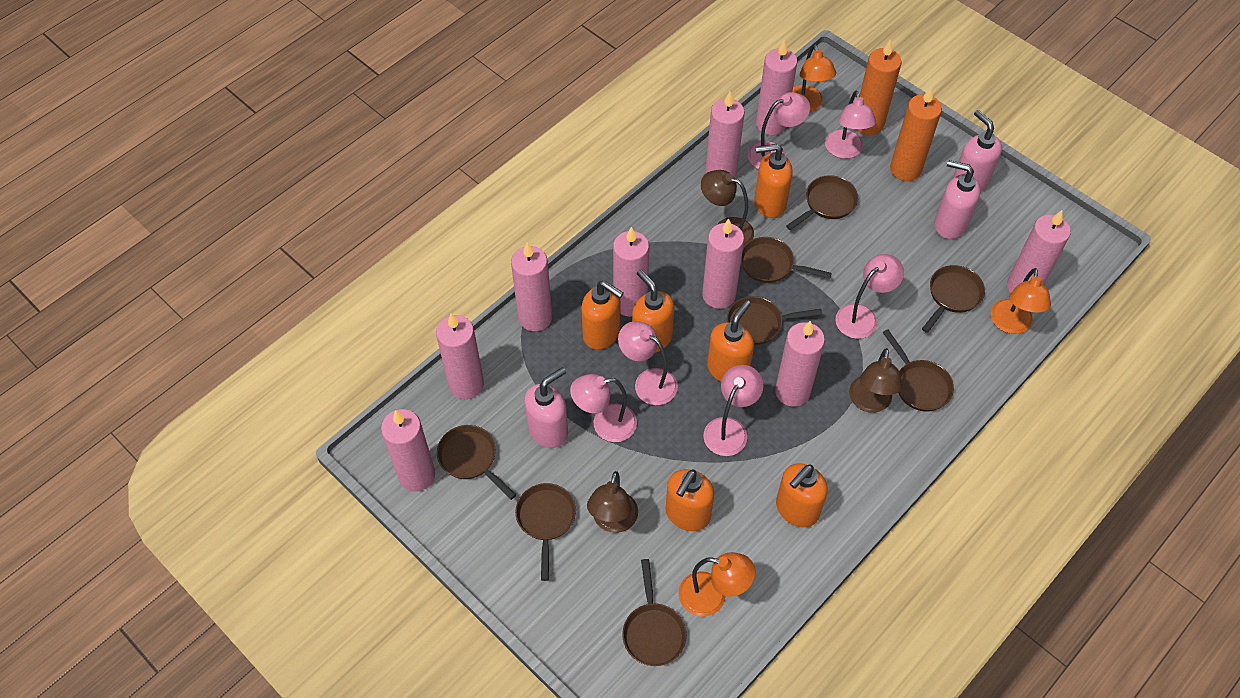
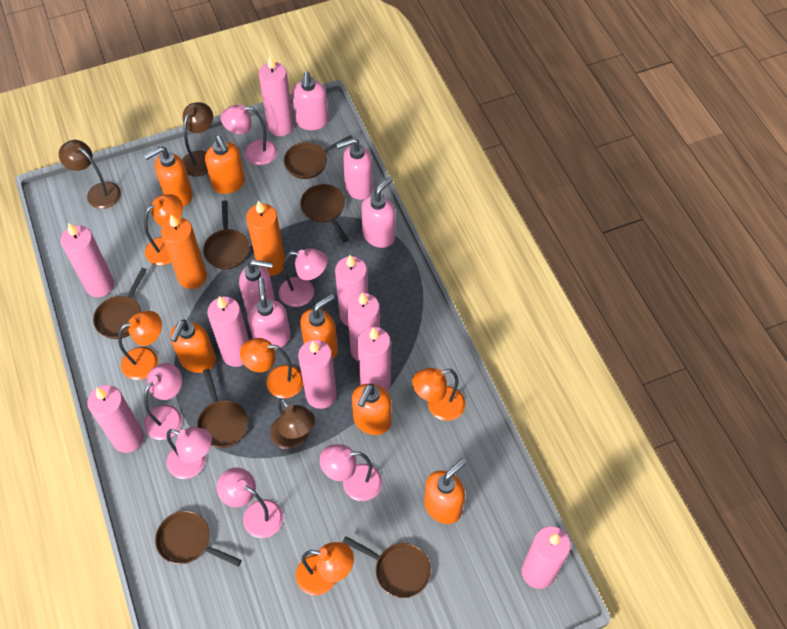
brown pan: 8 -> 7
orange lamp: 3 -> 5
pink soap dispenser: 3 -> 5

